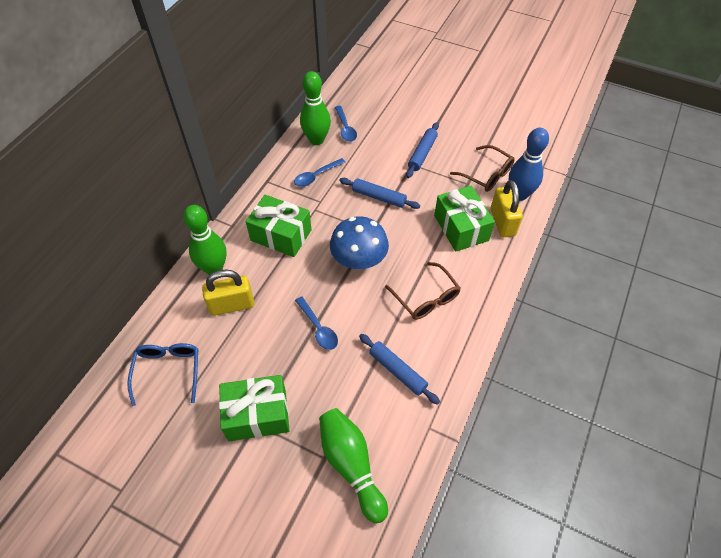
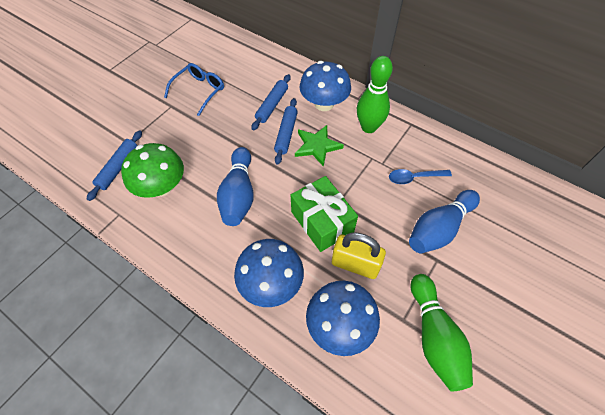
blue bowling pin: 1 -> 2
blue mushroom: 1 -> 3
blue spoon: 3 -> 1
brown glasses: 2 -> 0
green bowling pin: 3 -> 2
green gift: 3 -> 1
green mushroom: 0 -> 1
green star: 0 -> 1
yellow padlock: 2 -> 1

